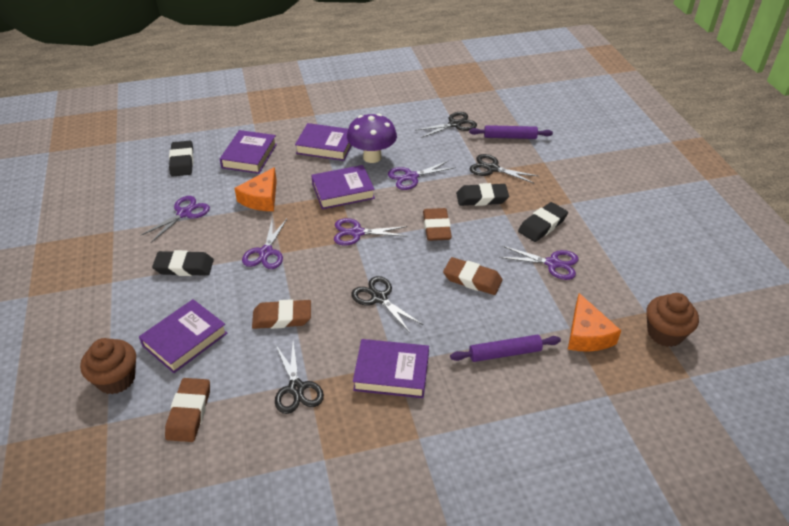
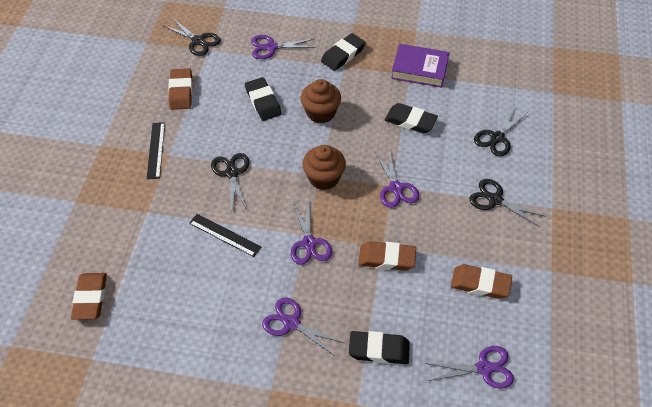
black ruler: 0 -> 2
orange cheese: 2 -> 0
purple book: 5 -> 1
purple mushroom: 1 -> 0
purple rolling pin: 2 -> 0

